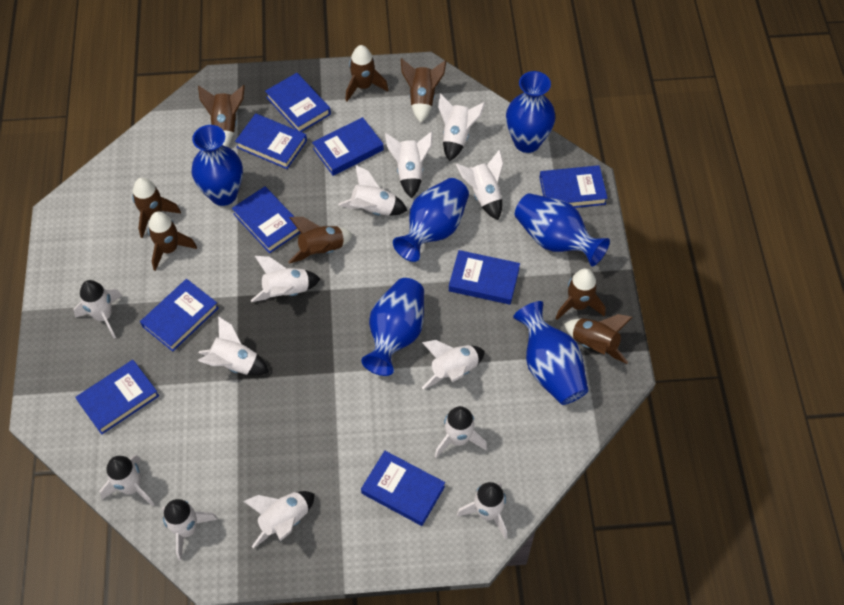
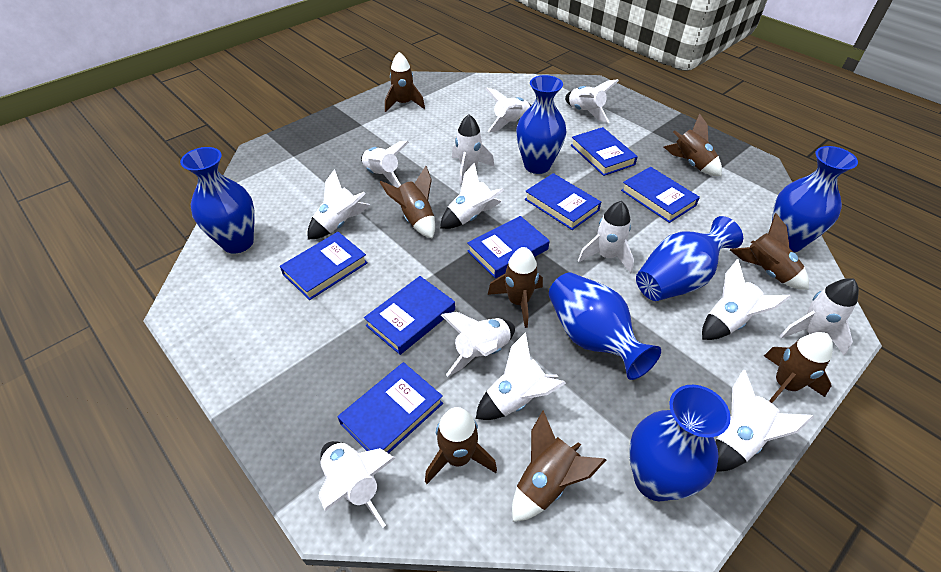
blue book: 9 -> 7

